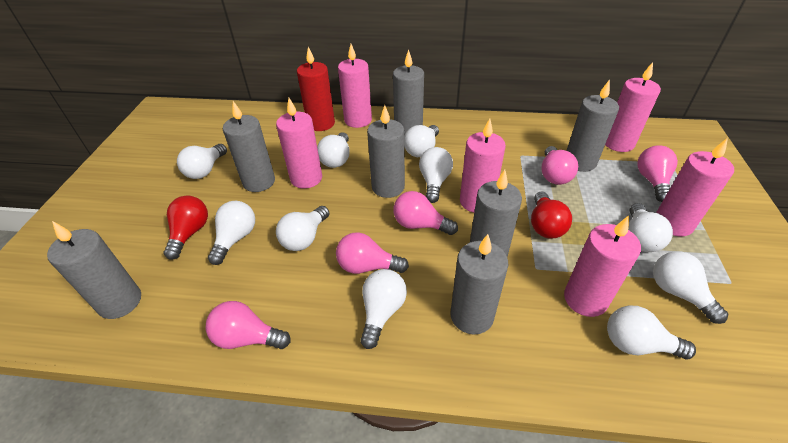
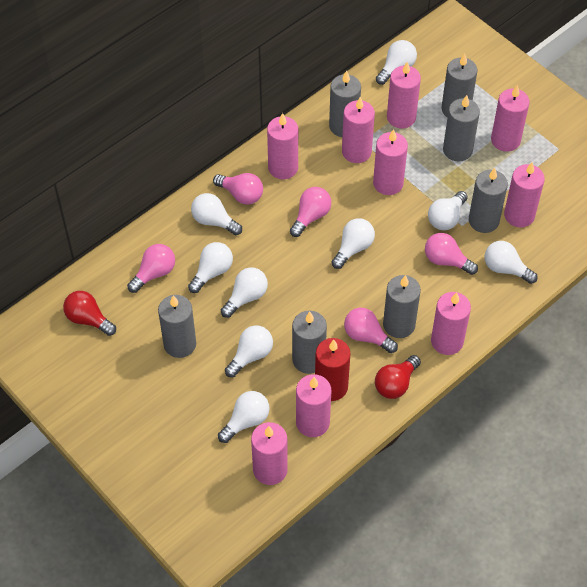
pink candle: 6 -> 9
white light bulb: 10 -> 9

